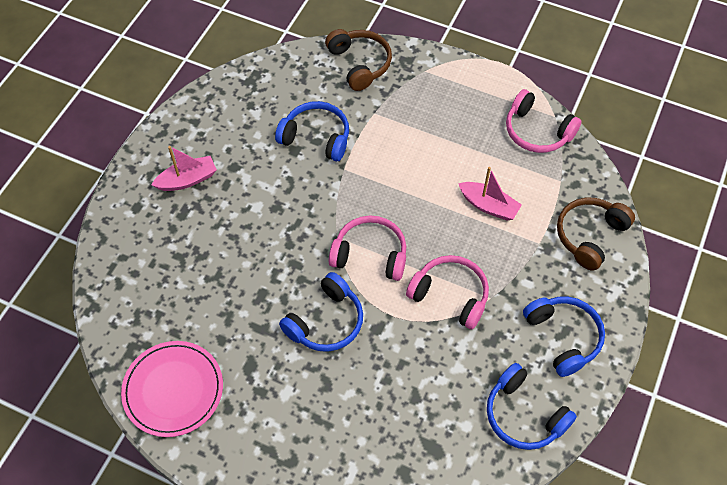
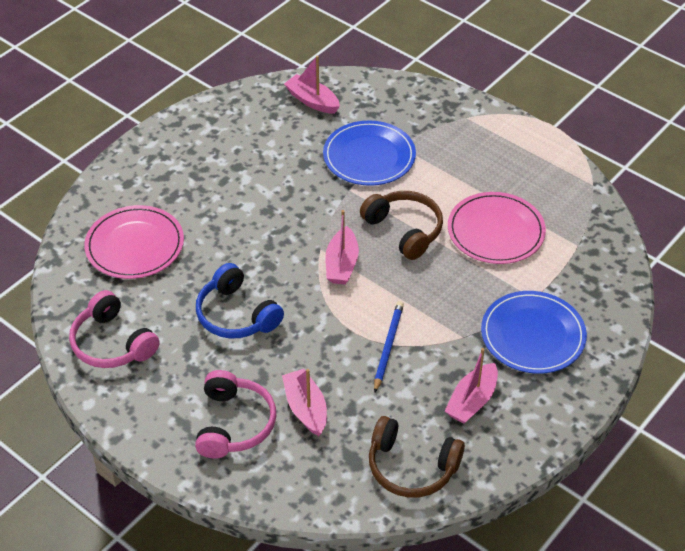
blue headphones: 4 -> 1
blue pencil: 0 -> 1
blue plate: 0 -> 2
pink boat: 2 -> 4
pink headphones: 3 -> 2
pink plate: 1 -> 2

